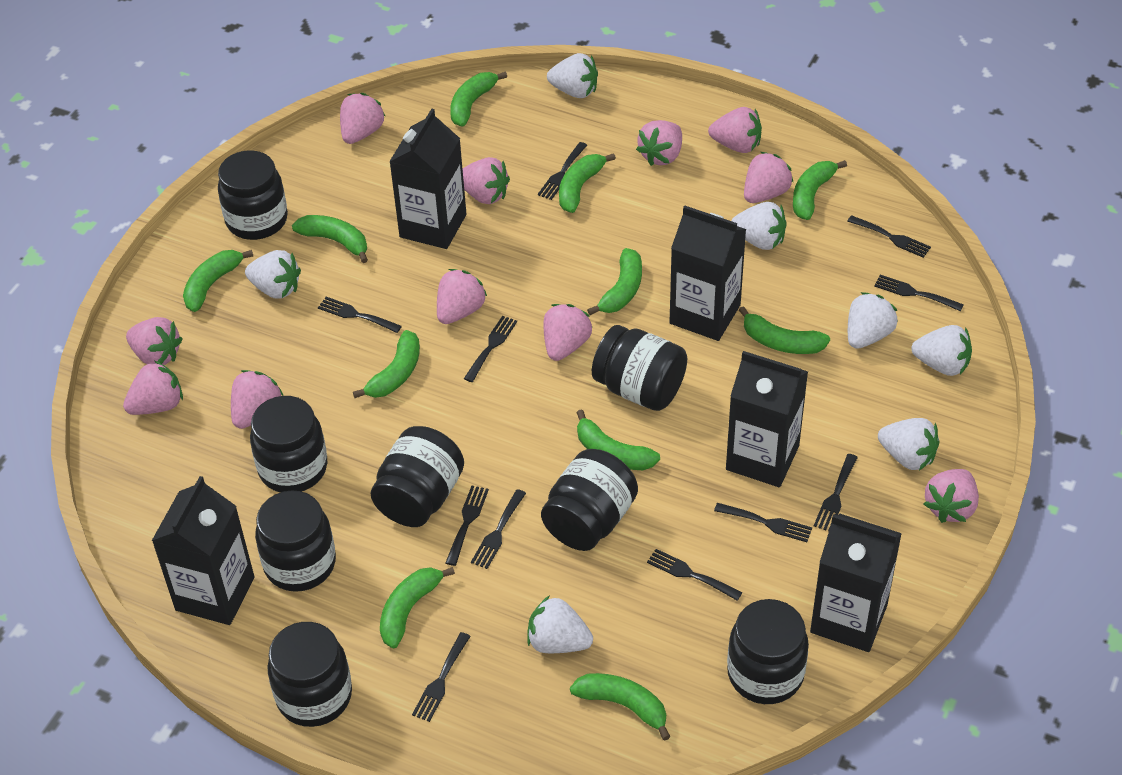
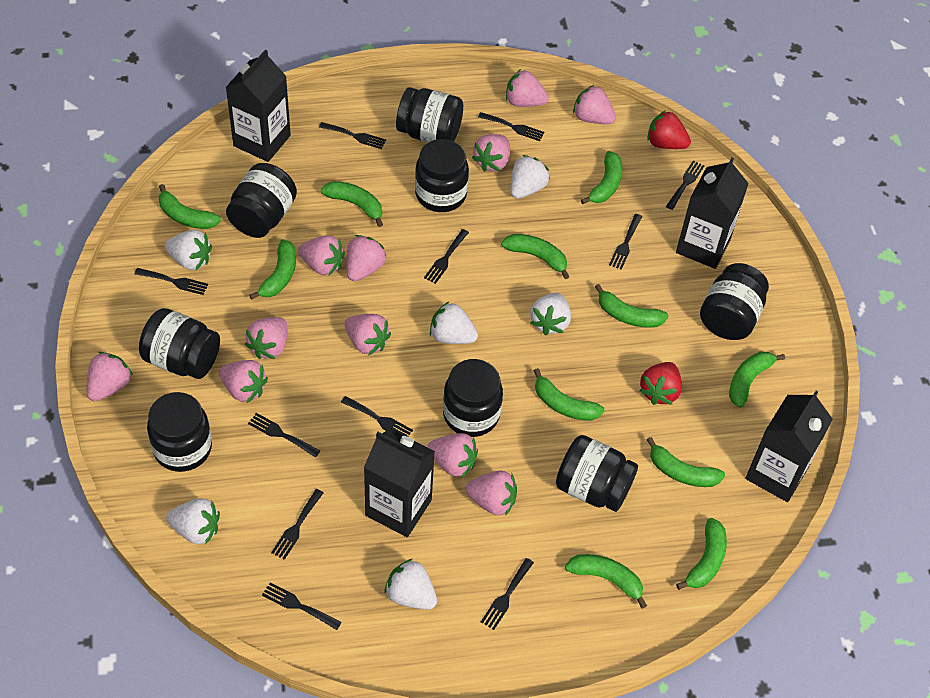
black carton: 5 -> 4
red strawberry: 0 -> 2
white strawberry: 7 -> 6

